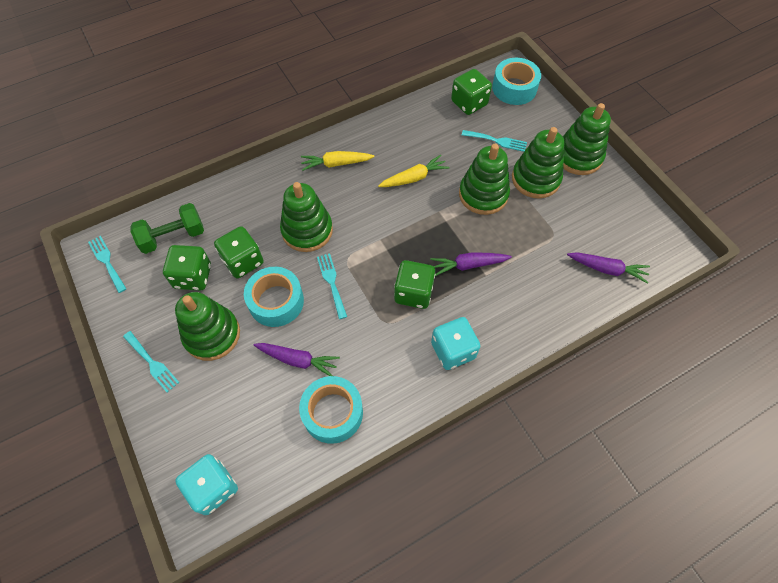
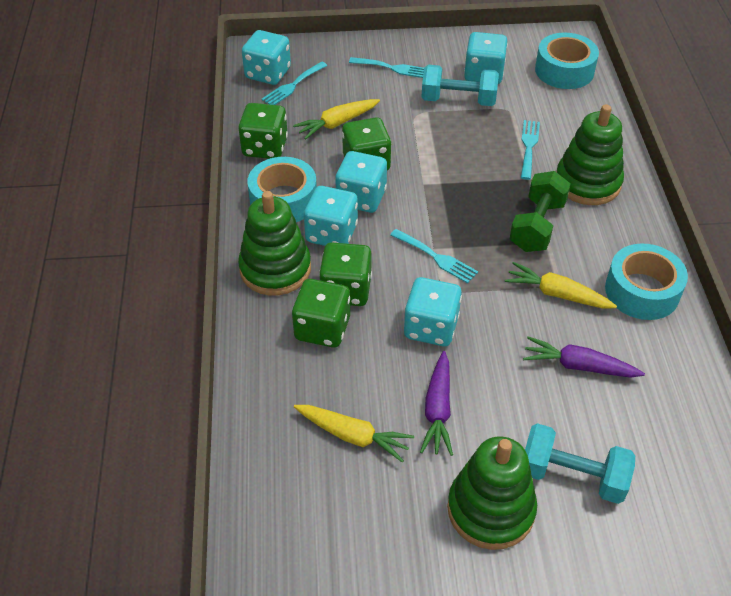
green stacking toy: 5 -> 3
purple carrot: 3 -> 2
turquoise dice: 2 -> 5
turquoise dumbbell: 0 -> 2
yellow carrot: 2 -> 3

